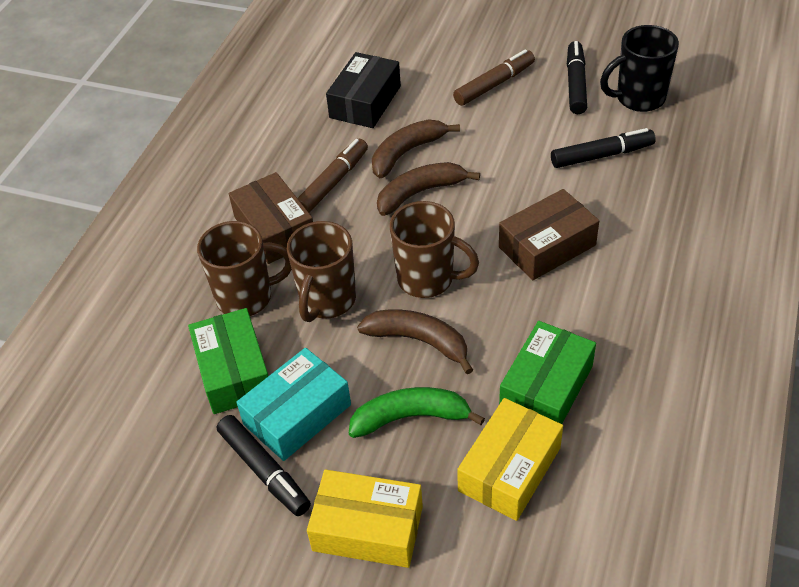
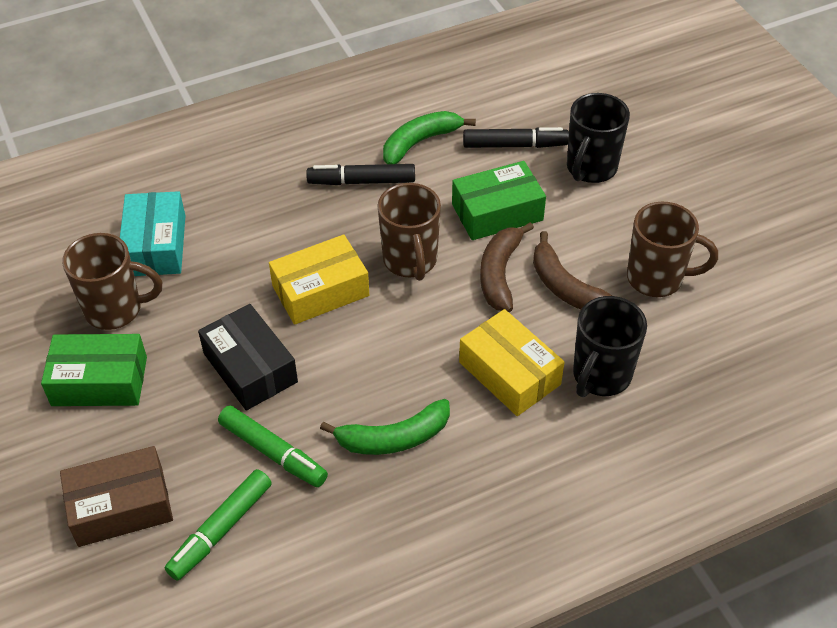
black marker: 3 -> 2
black mug: 1 -> 2
brown banana: 3 -> 2
brown box: 2 -> 1
brown marker: 2 -> 0
green banana: 1 -> 2
green marker: 0 -> 2

